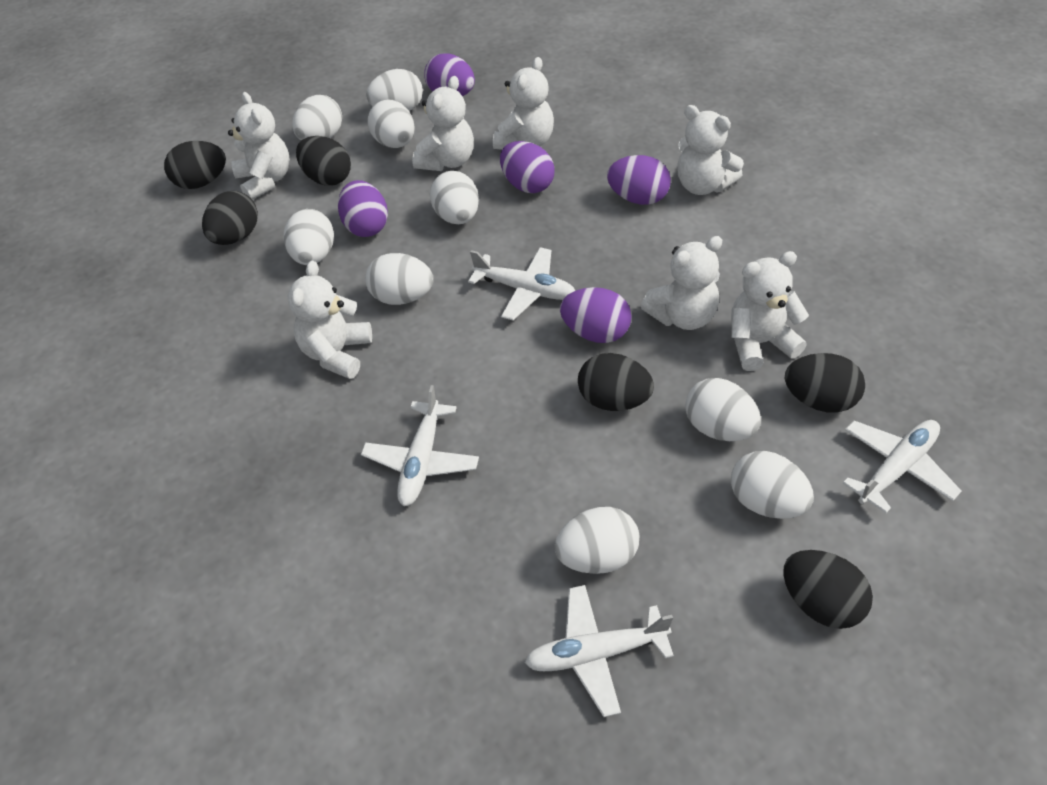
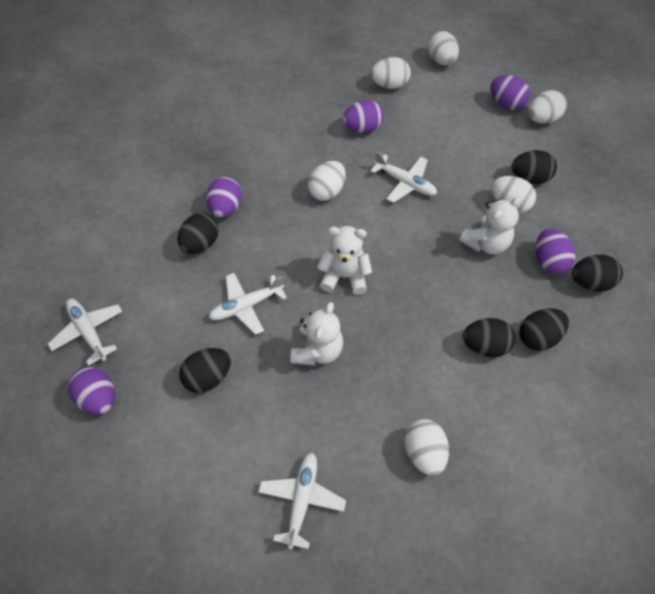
white egg: 9 -> 6
white teddy bear: 7 -> 3

